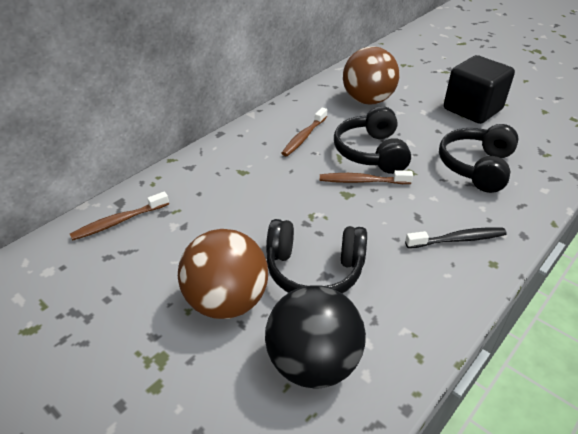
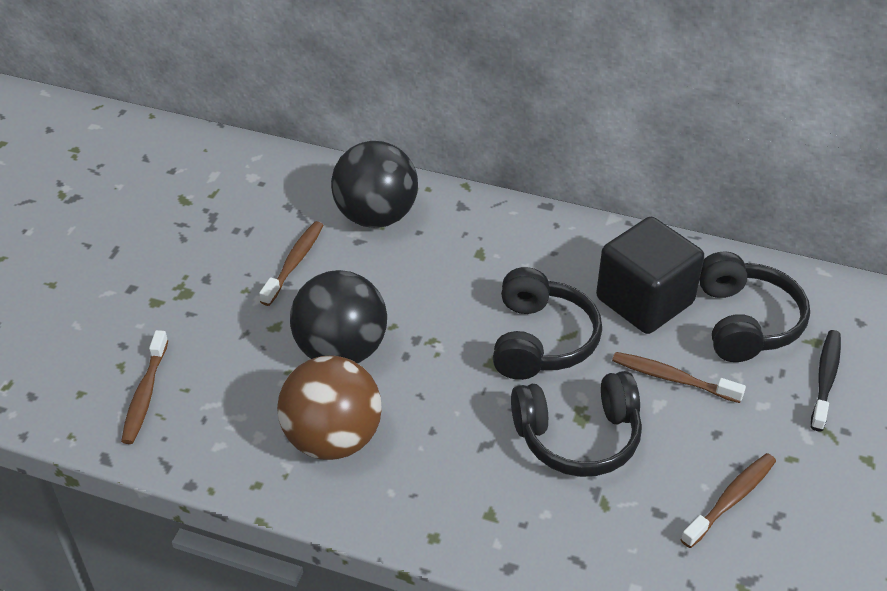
black ball: 1 -> 2
brown ball: 2 -> 1
brown toothbrush: 3 -> 4

